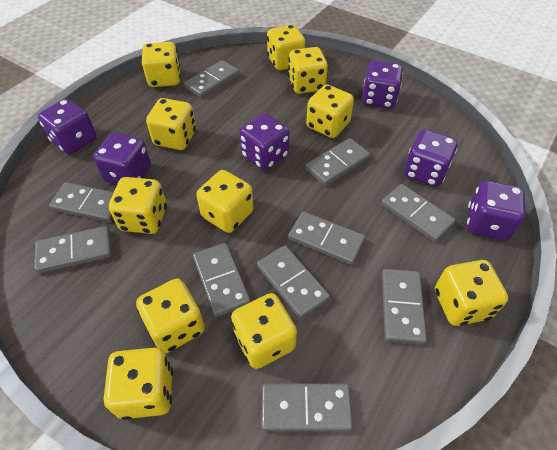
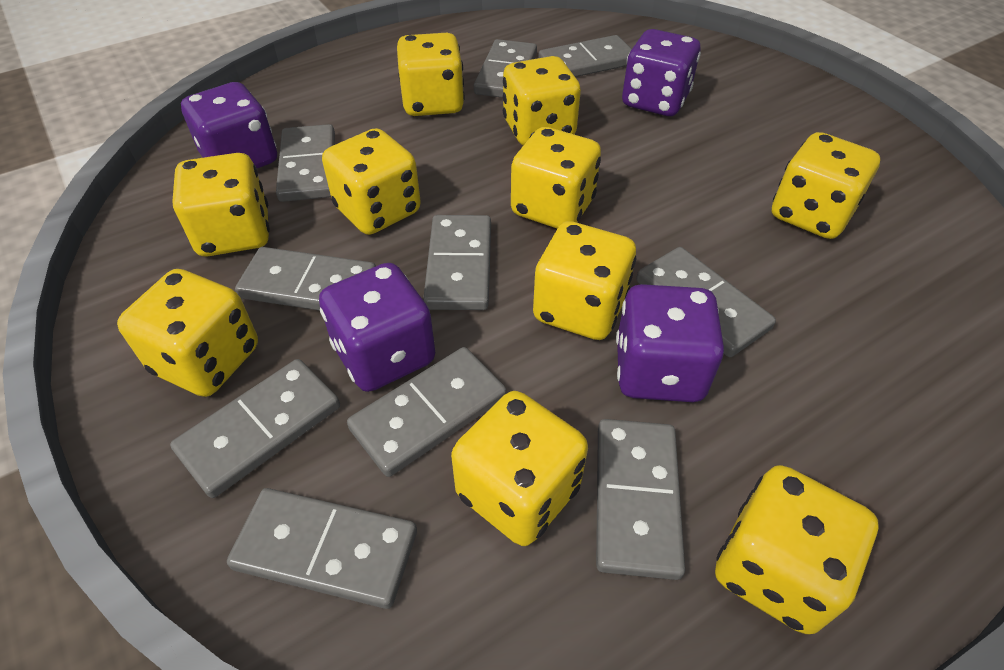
purple dice: 6 -> 4
yellow dice: 11 -> 10

